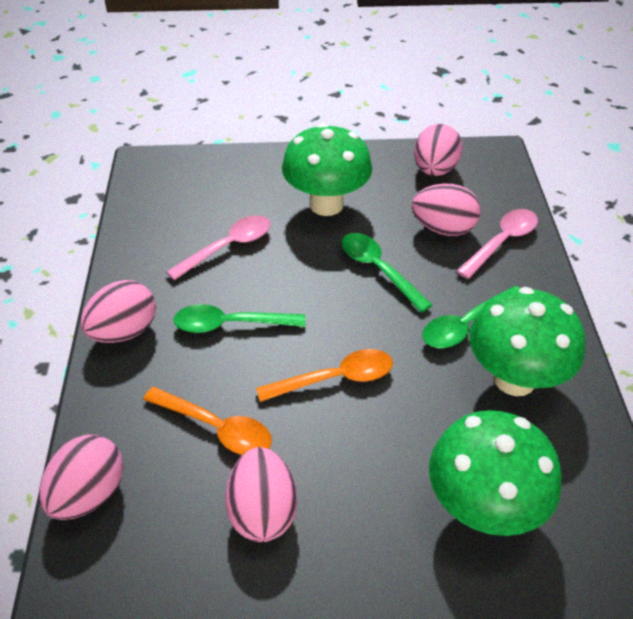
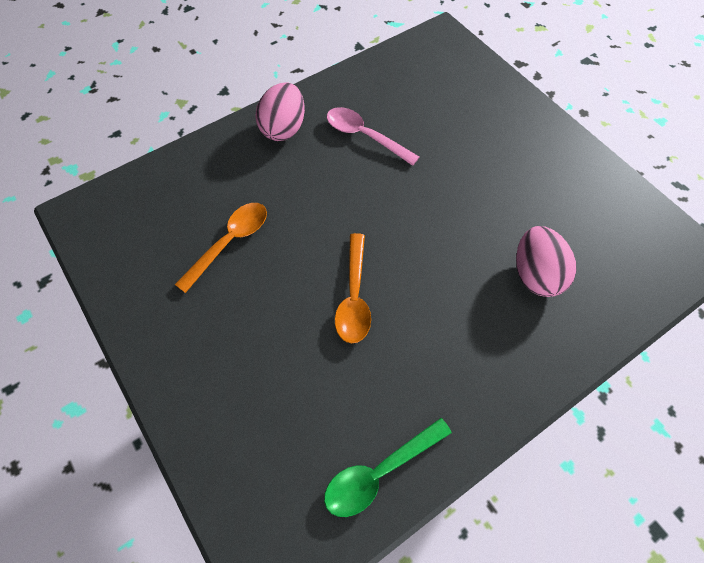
green mushroom: 3 -> 0
green spoon: 3 -> 1
pink egg: 5 -> 2
pink spoon: 2 -> 1

